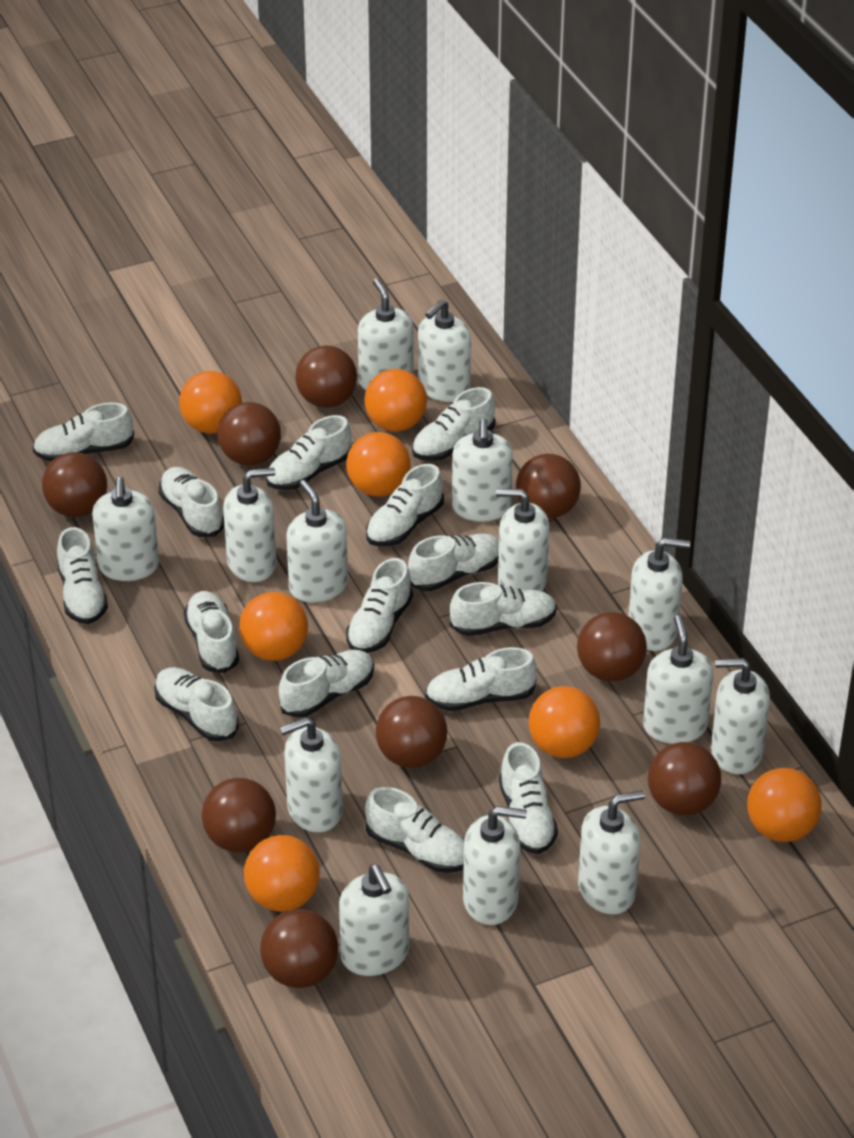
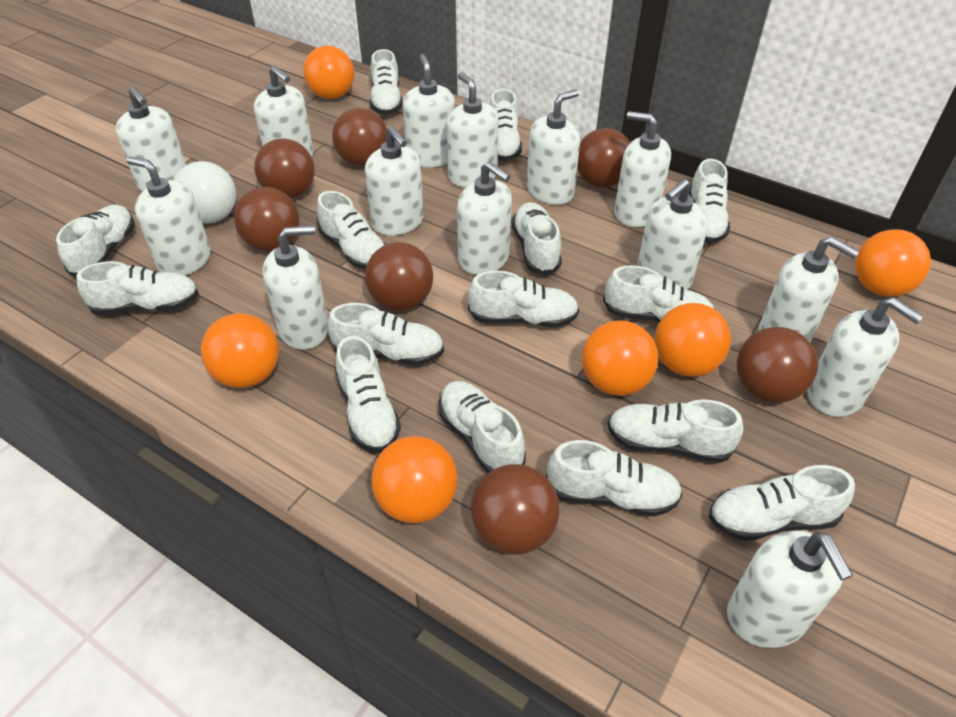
brown ball: 9 -> 7
orange ball: 7 -> 6
white ball: 0 -> 1

